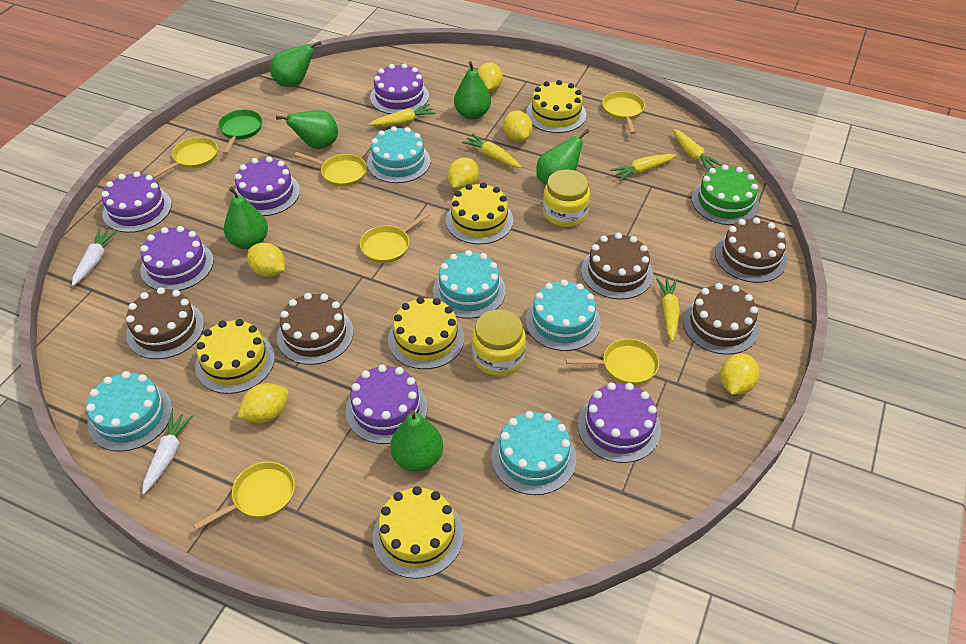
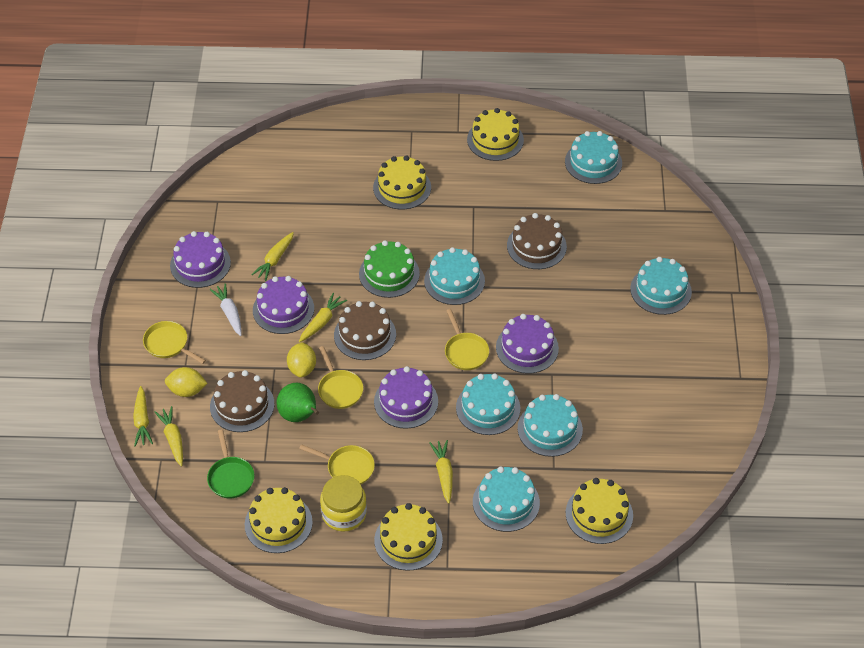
brown cake: 5 -> 3
green pear: 6 -> 1
purple cake: 6 -> 4
turquoise cake: 5 -> 6
white carrot: 2 -> 1
yellow jar: 2 -> 1
yellow lemon: 6 -> 2
yellow pan: 6 -> 4

